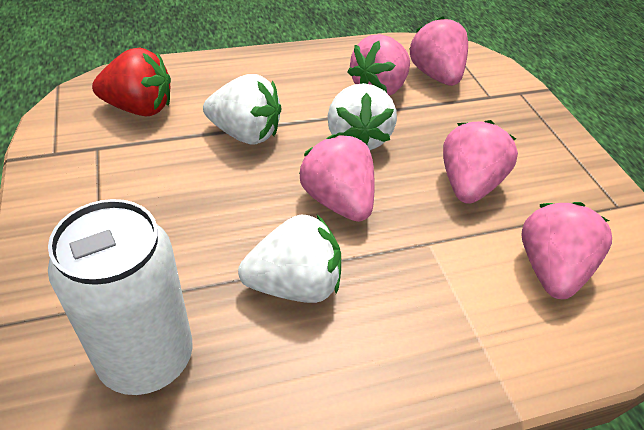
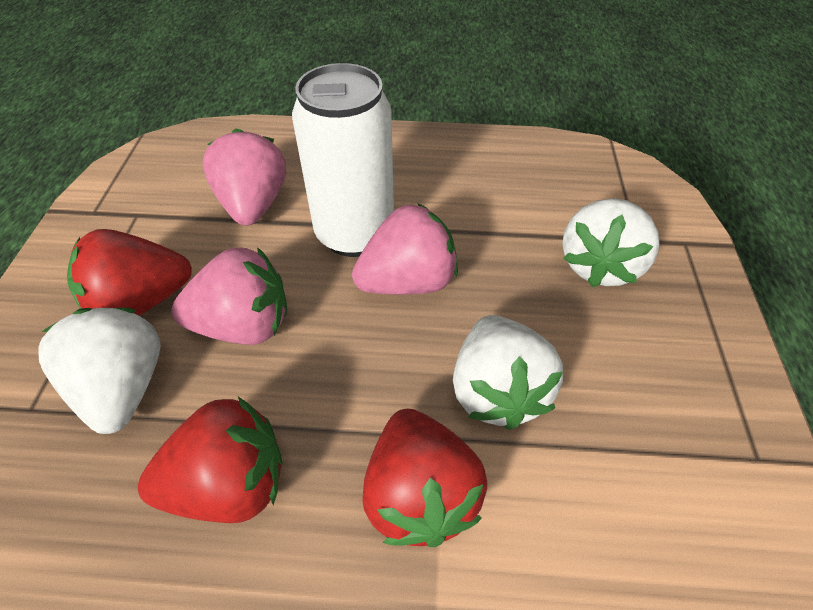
pink strawberry: 5 -> 3
red strawberry: 1 -> 3

